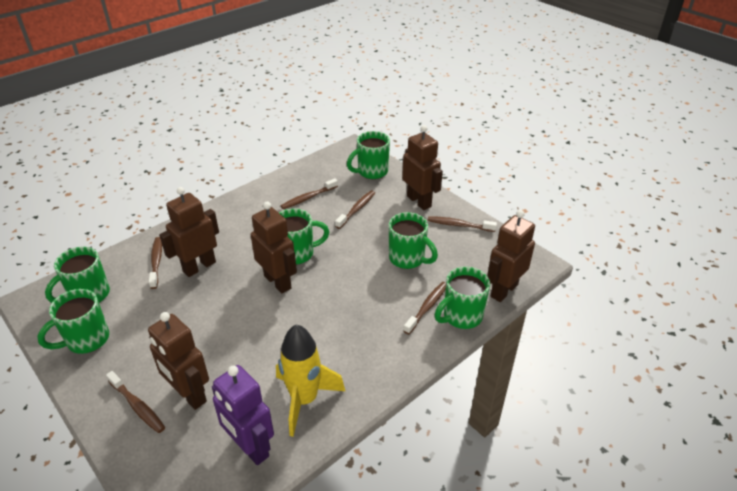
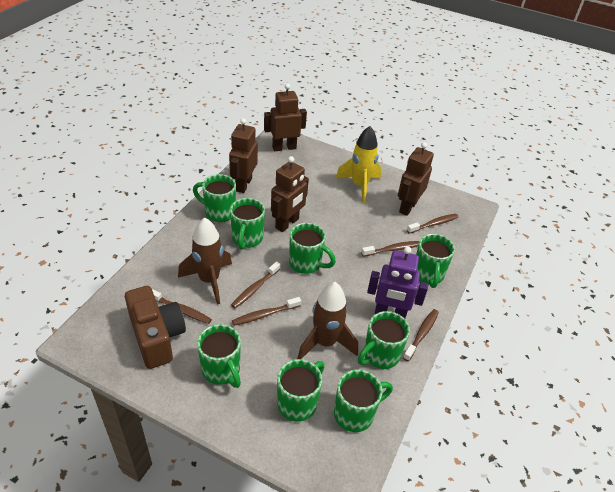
brown camera: 0 -> 1
brown robot: 5 -> 4
brown rocket: 0 -> 2
green mug: 6 -> 8

